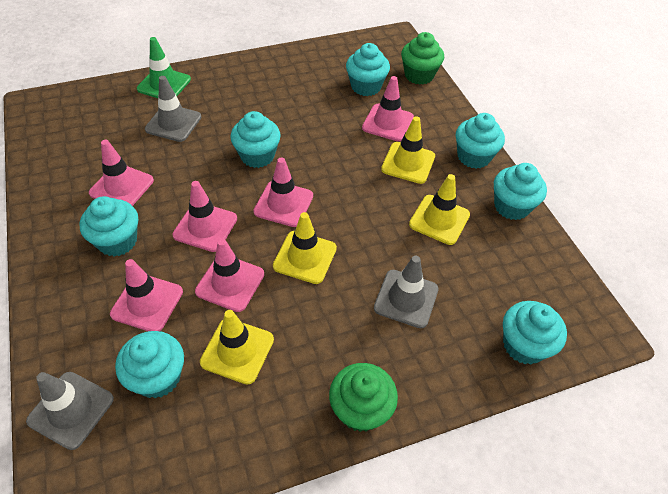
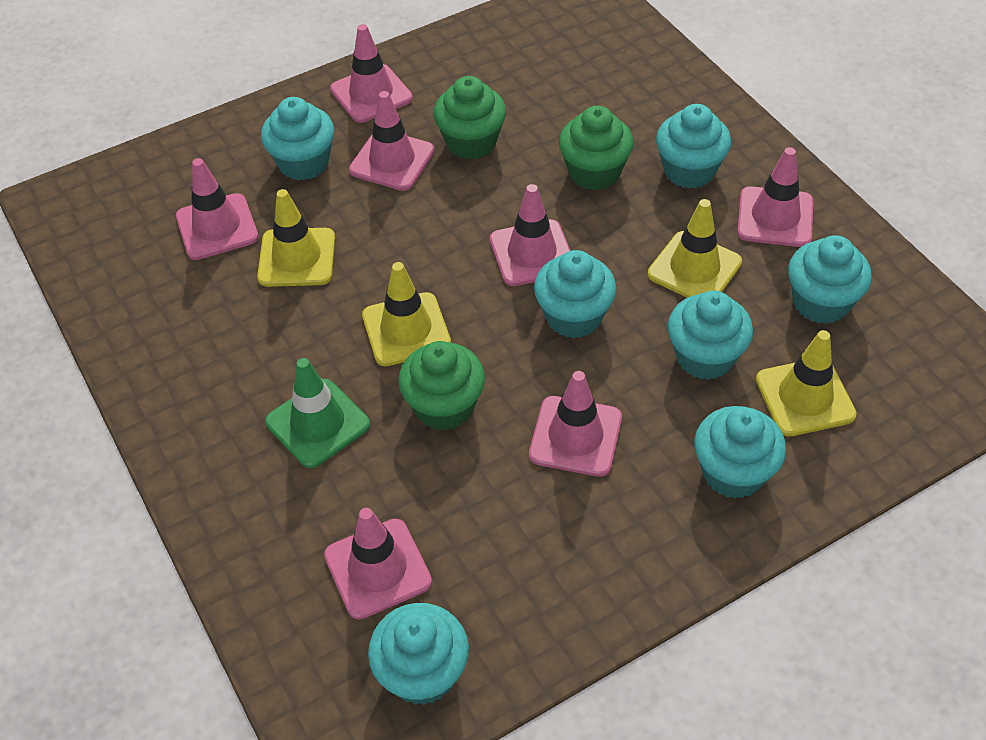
green cupcake: 2 -> 3
grey traffic cone: 3 -> 0
pink traffic cone: 6 -> 7

